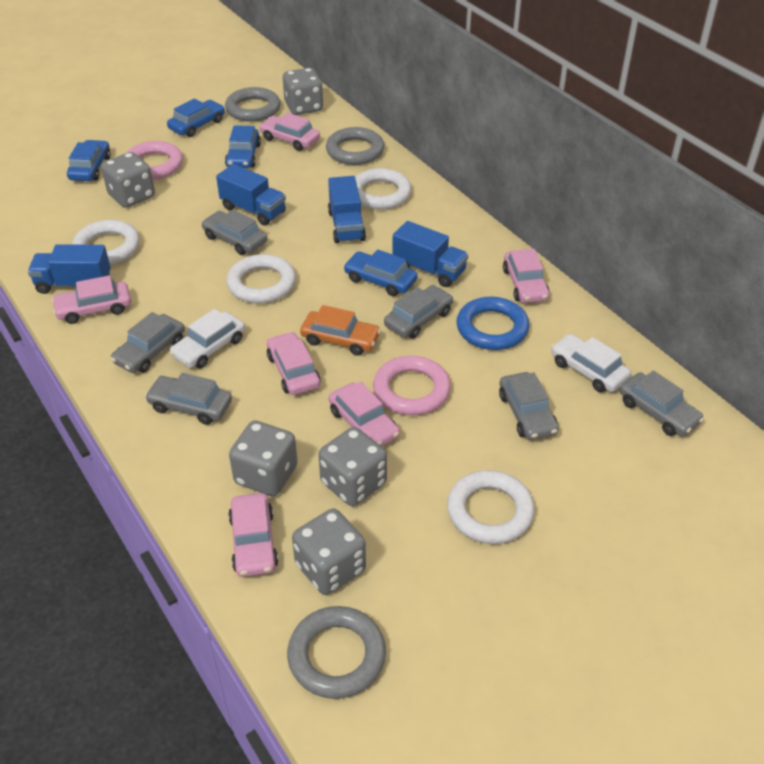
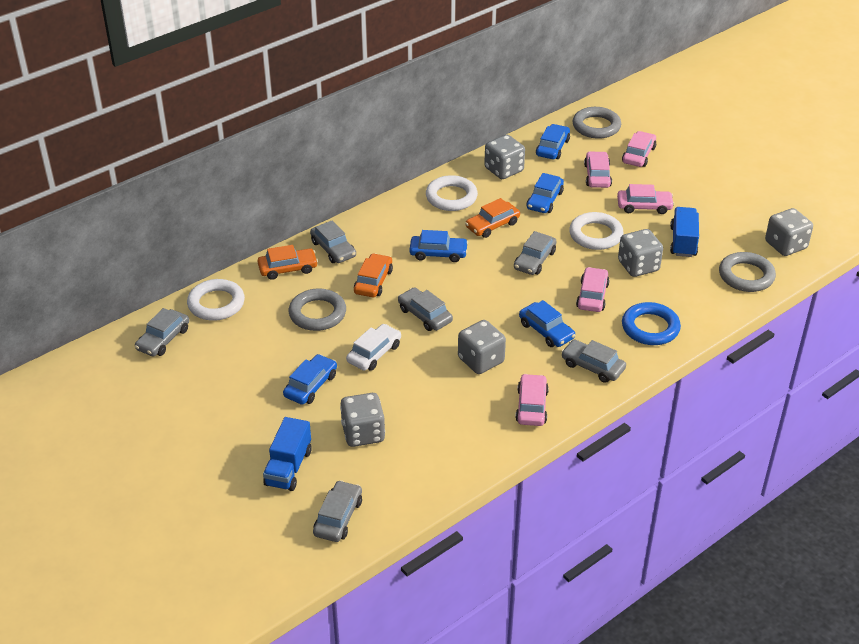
blue car: 4 -> 5
blue truck: 4 -> 2
orange car: 1 -> 3
pink car: 6 -> 5
pink ring: 2 -> 0
white car: 2 -> 1
white ring: 4 -> 3

